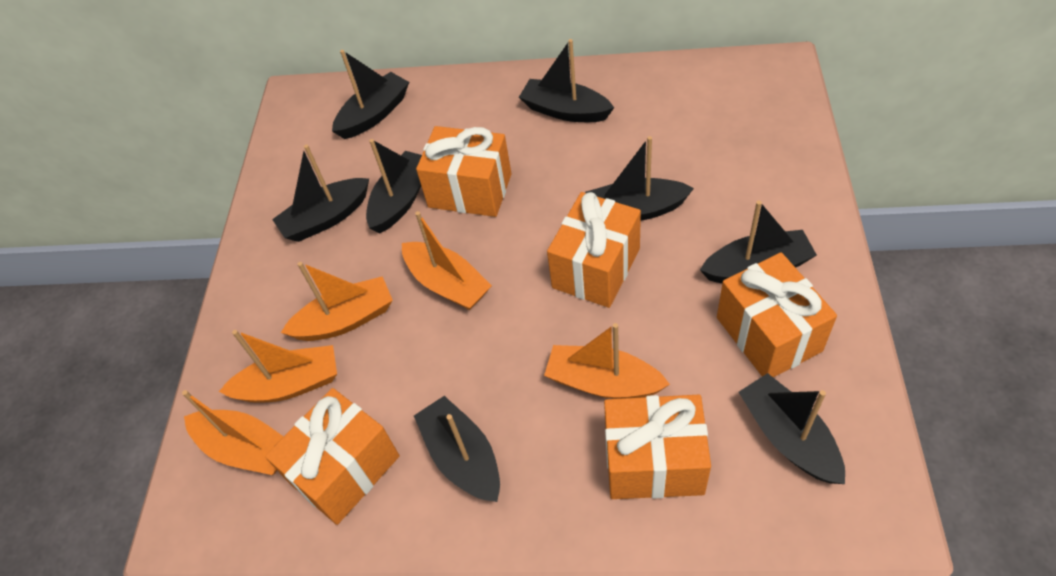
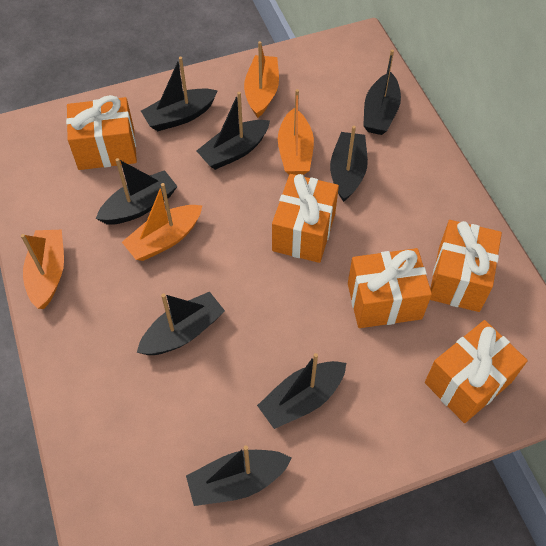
orange boat: 5 -> 4

